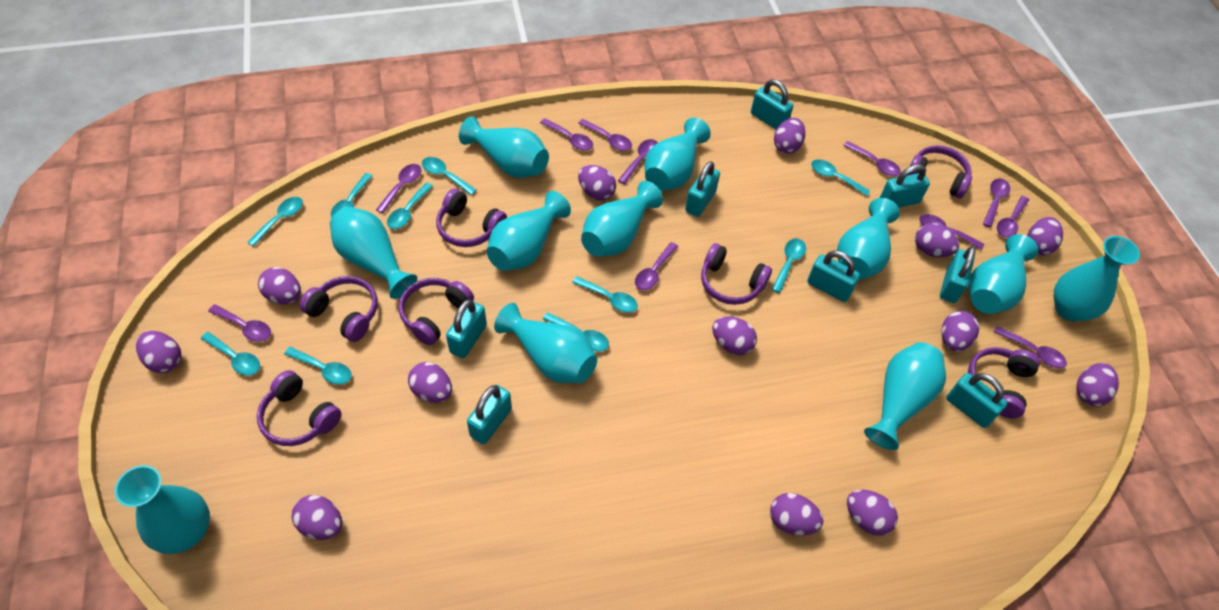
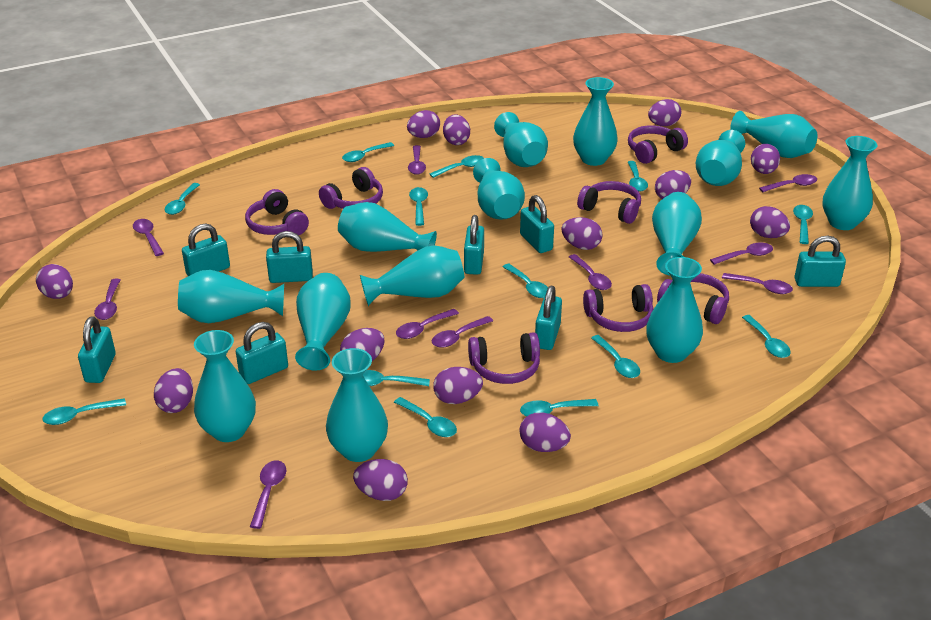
purple spoon: 11 -> 10
turquoise spoon: 10 -> 13
turquoise vase: 11 -> 14

